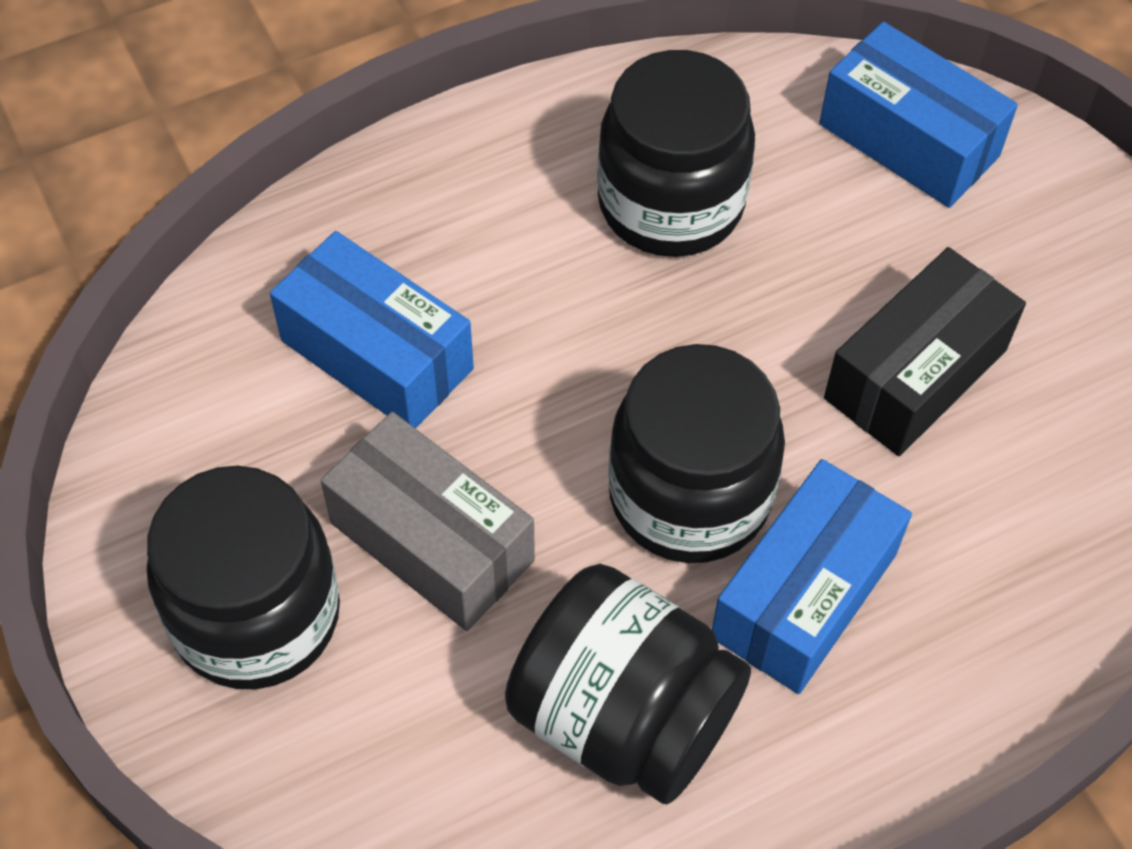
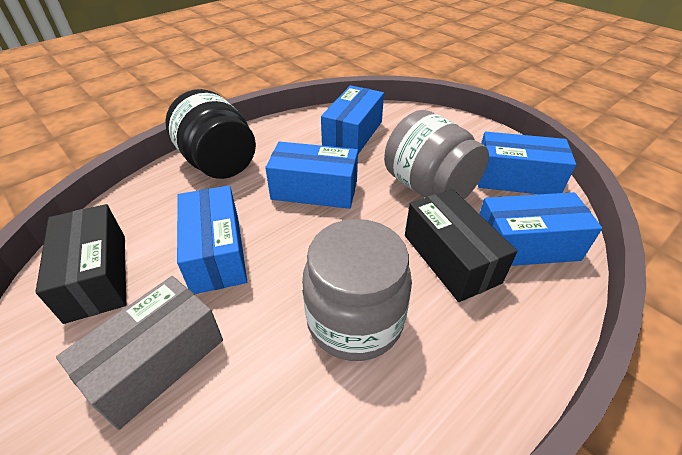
black box: 1 -> 2
black jar: 4 -> 1
blue box: 3 -> 5
grey jar: 0 -> 2

